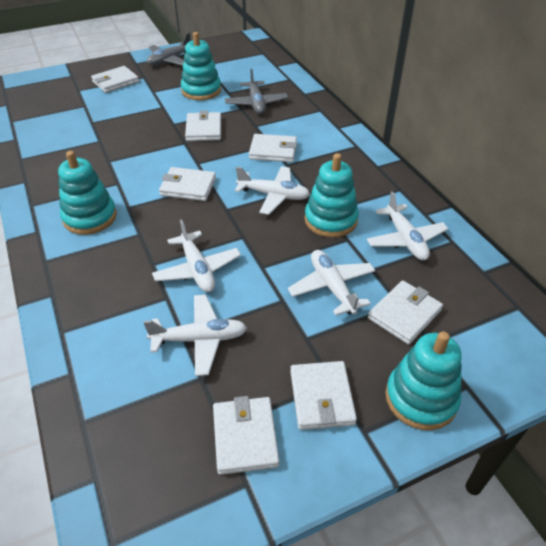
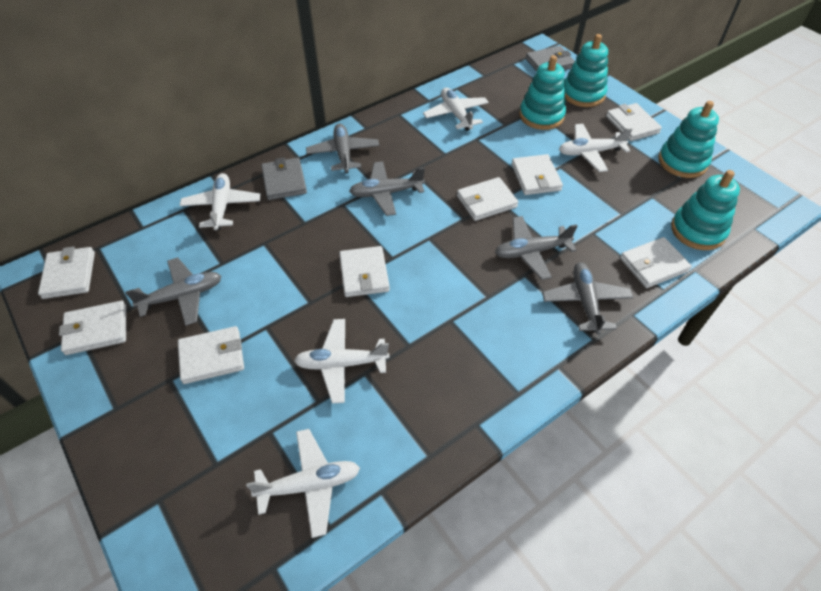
grey plane: 2 -> 5
grey wallet: 0 -> 2
white wallet: 7 -> 8

